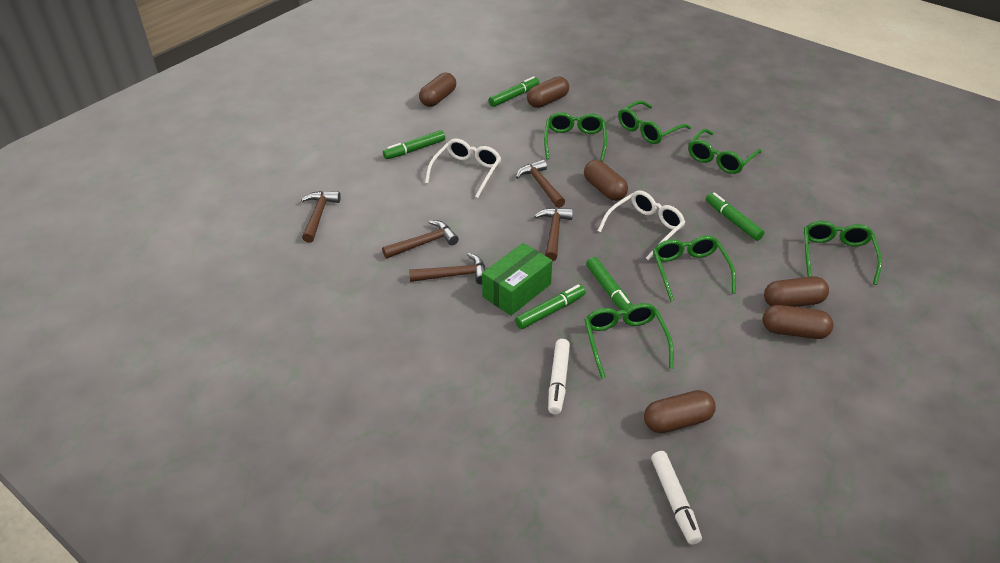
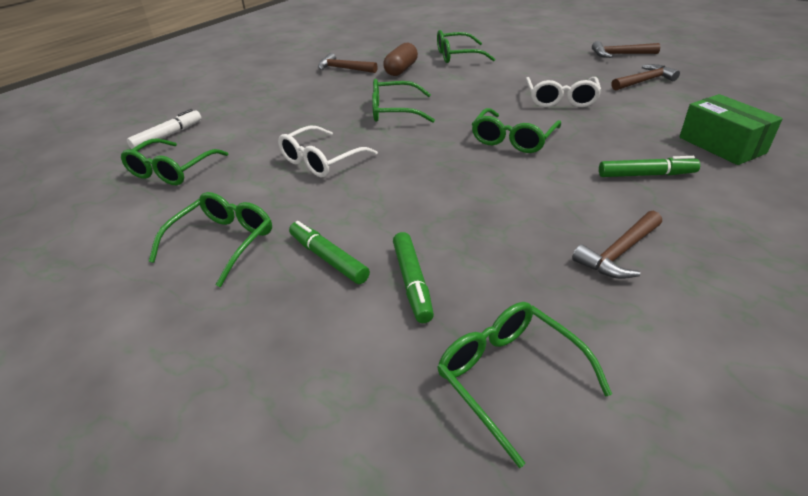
brown capsule: 6 -> 1
brown hammer: 5 -> 4
green marker: 5 -> 3
white marker: 2 -> 1

